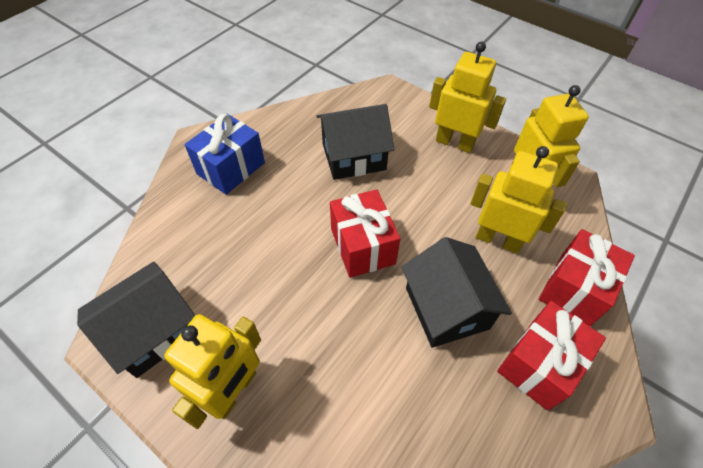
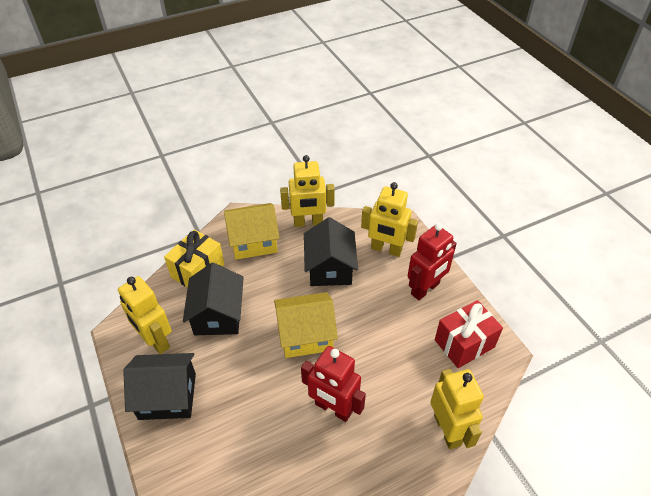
blue gift: 1 -> 0
red gift: 3 -> 1
red robot: 0 -> 2
yellow gift: 0 -> 1
yellow house: 0 -> 2

